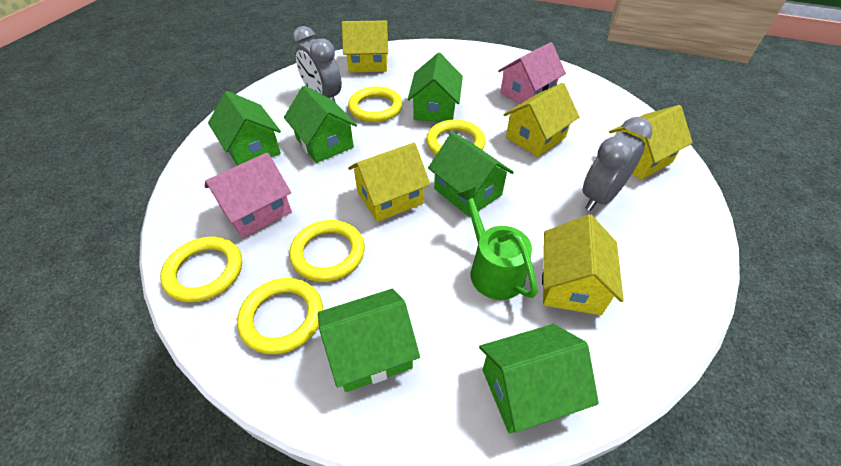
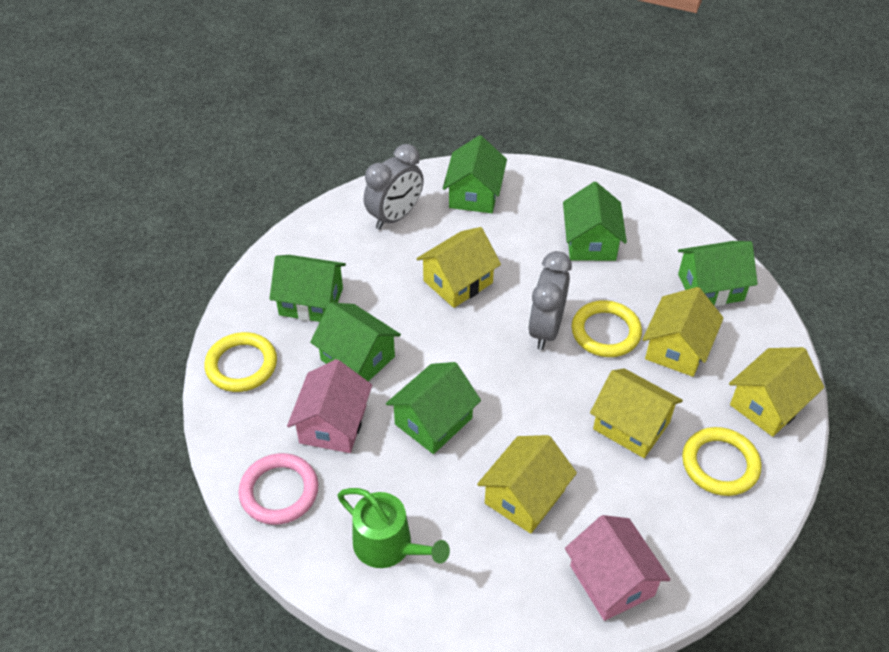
pink ring: 0 -> 1
yellow ring: 5 -> 3

